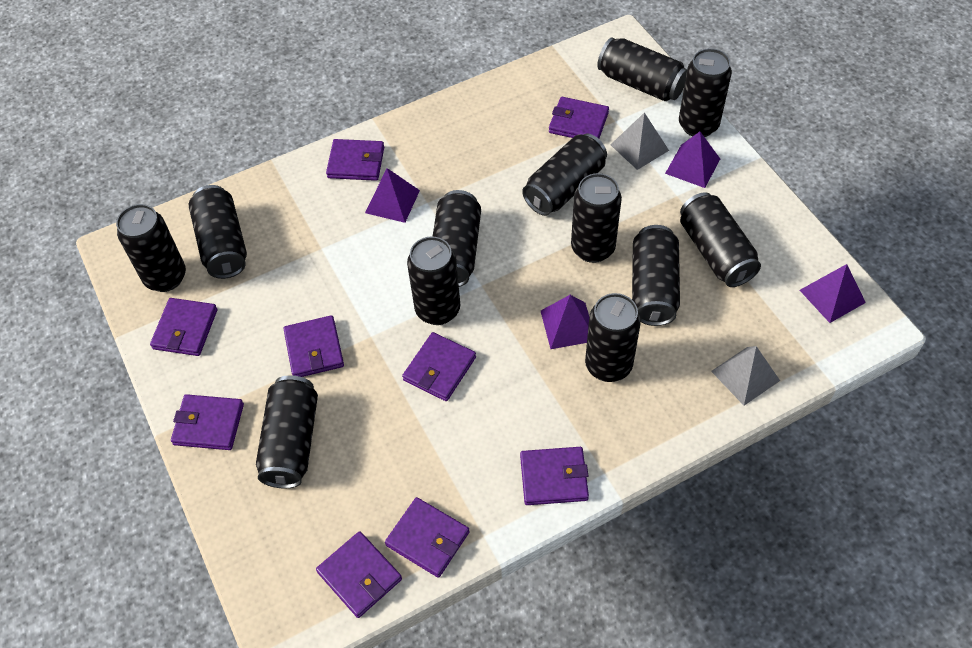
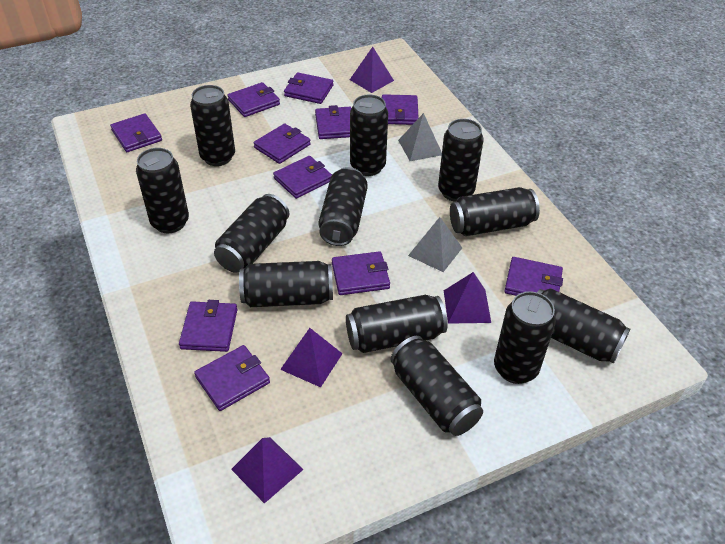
purple wallet: 9 -> 11

